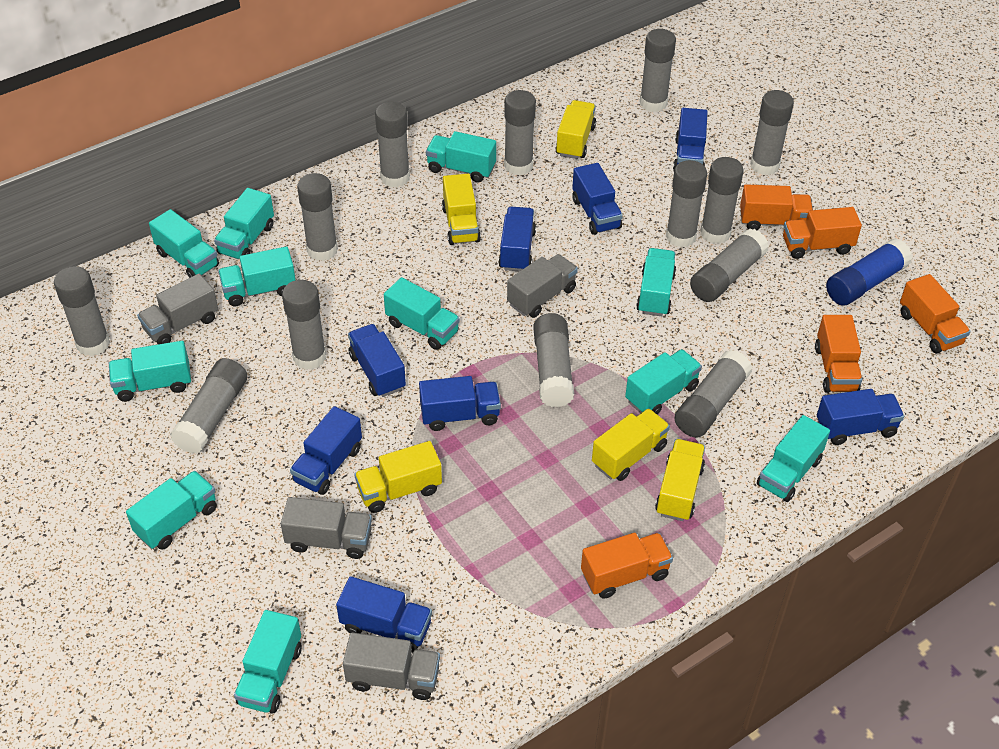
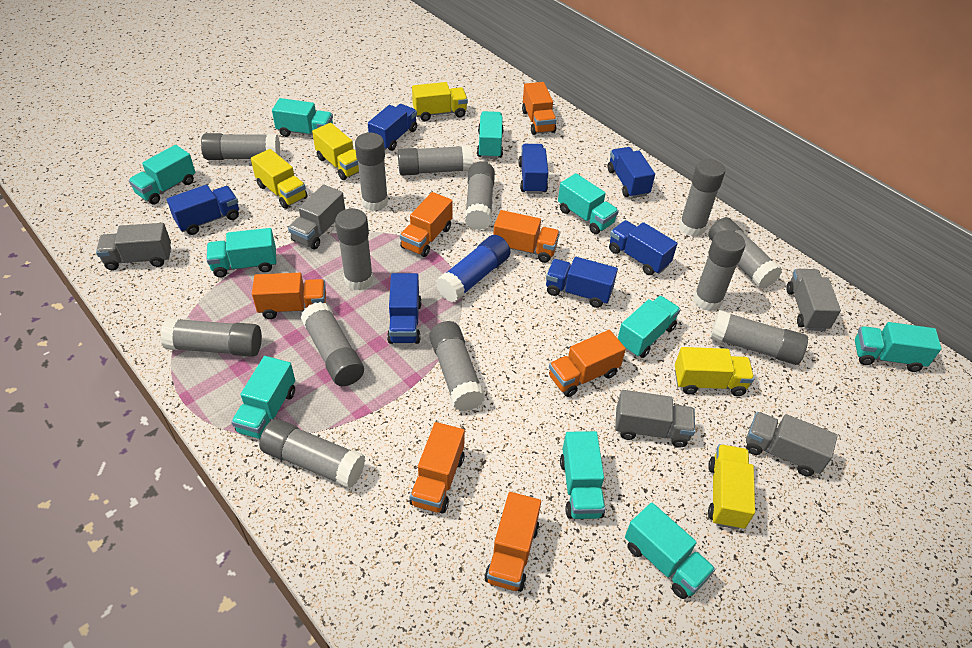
blue truck: 8 -> 7
grey truck: 4 -> 5
orange truck: 5 -> 7
turquoise truck: 11 -> 10

